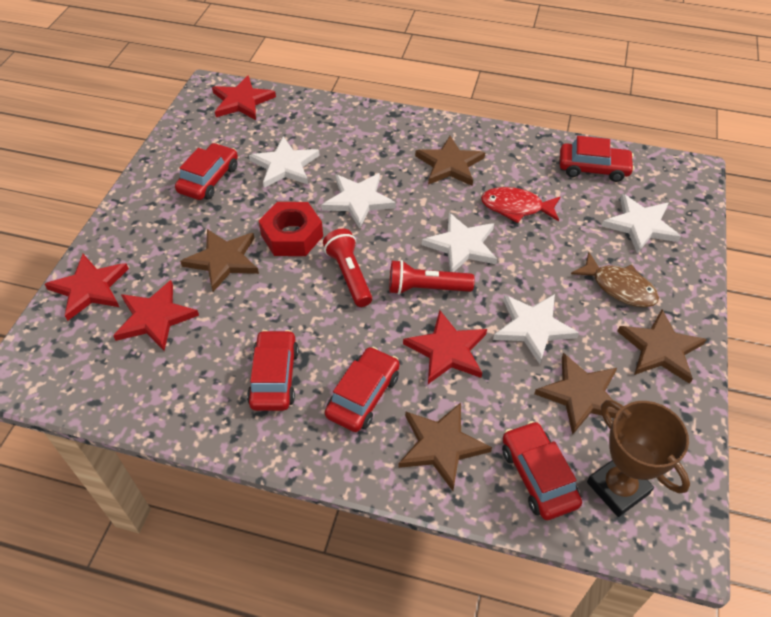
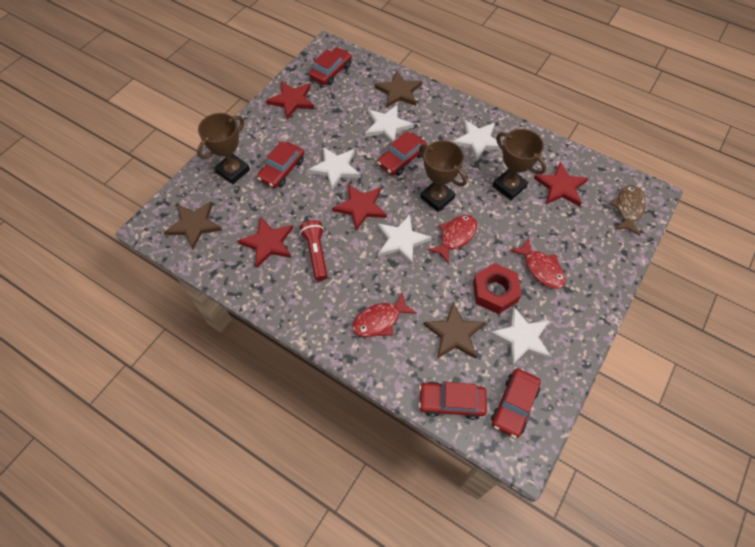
brown star: 5 -> 3
brown trophy: 1 -> 3
red fish: 1 -> 3
red flashlight: 2 -> 1

